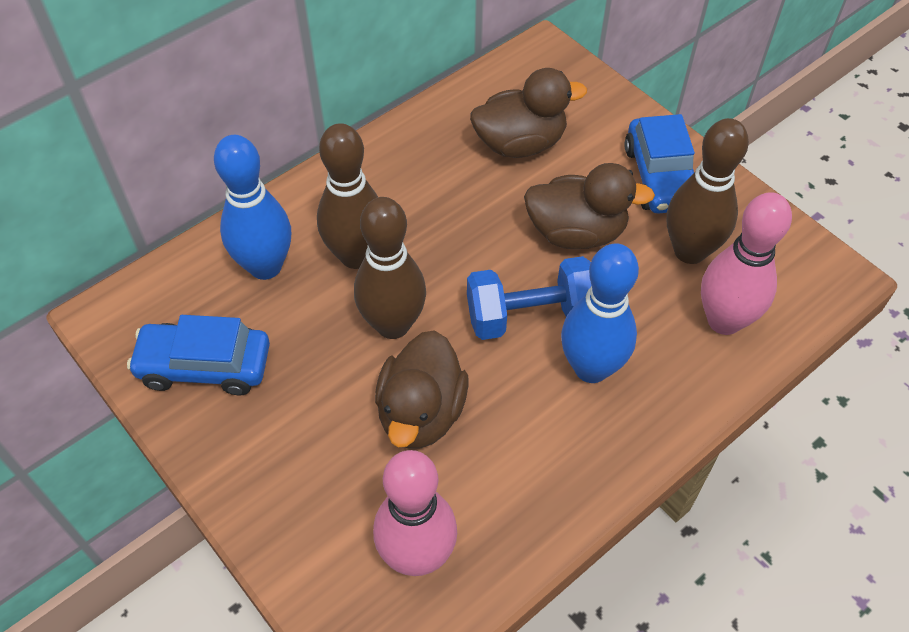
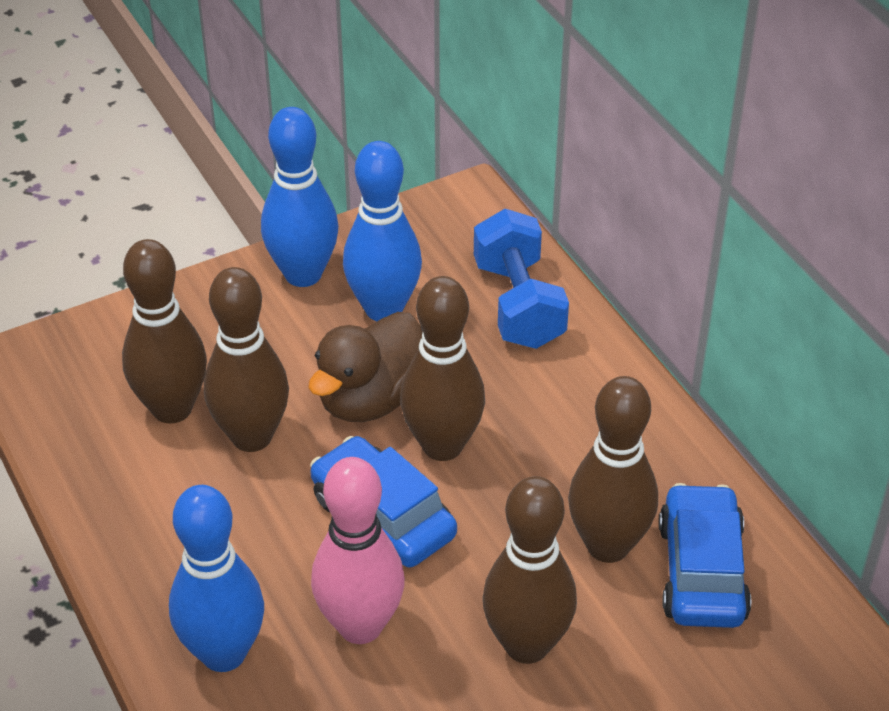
blue bowling pin: 2 -> 3
brown bowling pin: 3 -> 5
brown duck: 3 -> 1
pink bowling pin: 2 -> 1

